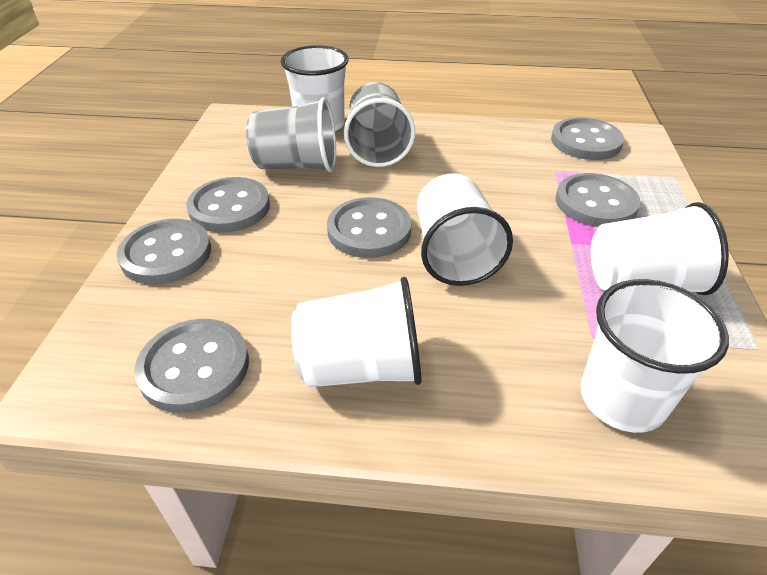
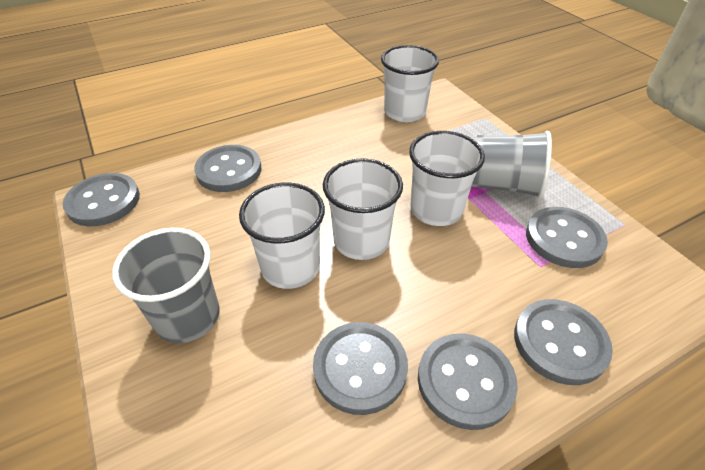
white cup: 5 -> 4

